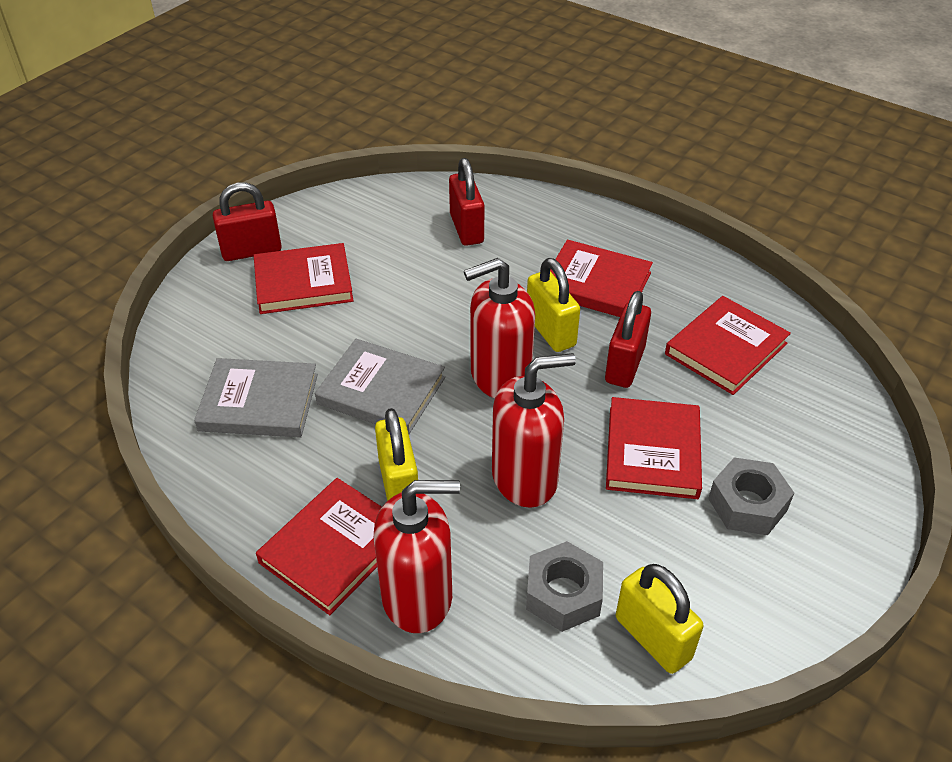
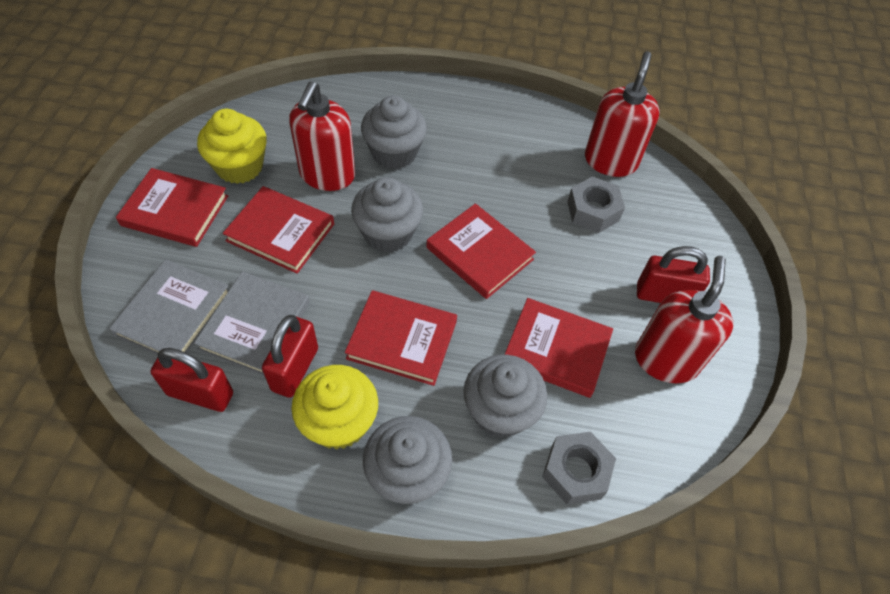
grey cupcake: 0 -> 4
yellow cupcake: 0 -> 2
yellow padlock: 3 -> 0

